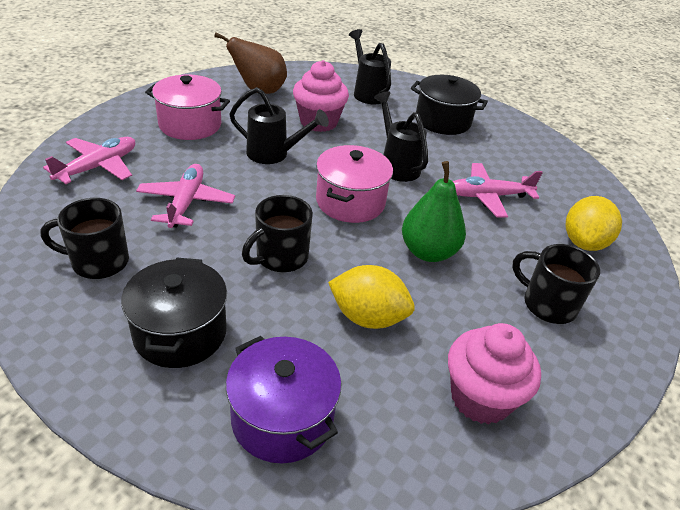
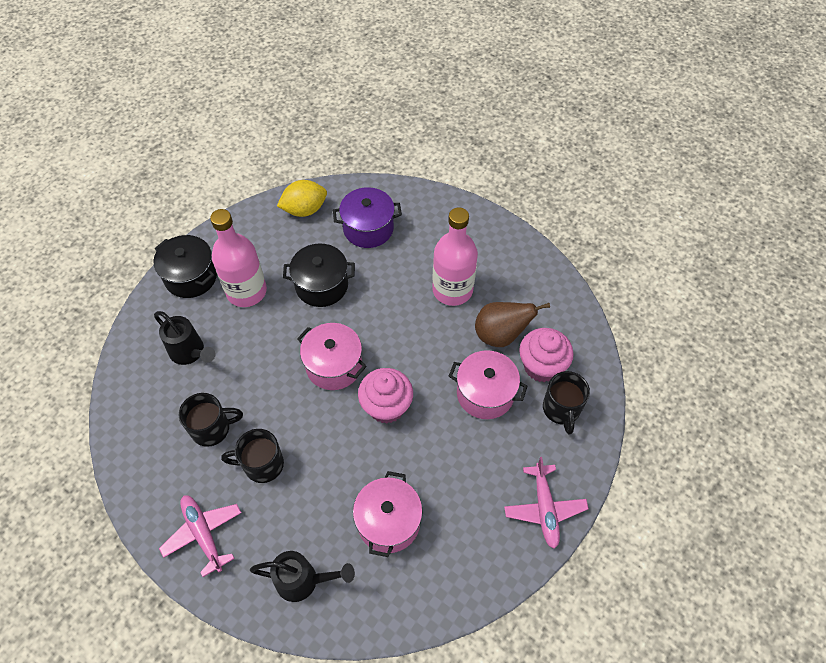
black watering can: 3 -> 2
green pear: 1 -> 0
pink bottle: 0 -> 2
pink plane: 3 -> 2
pink pot: 2 -> 3
yellow lemon: 2 -> 1

